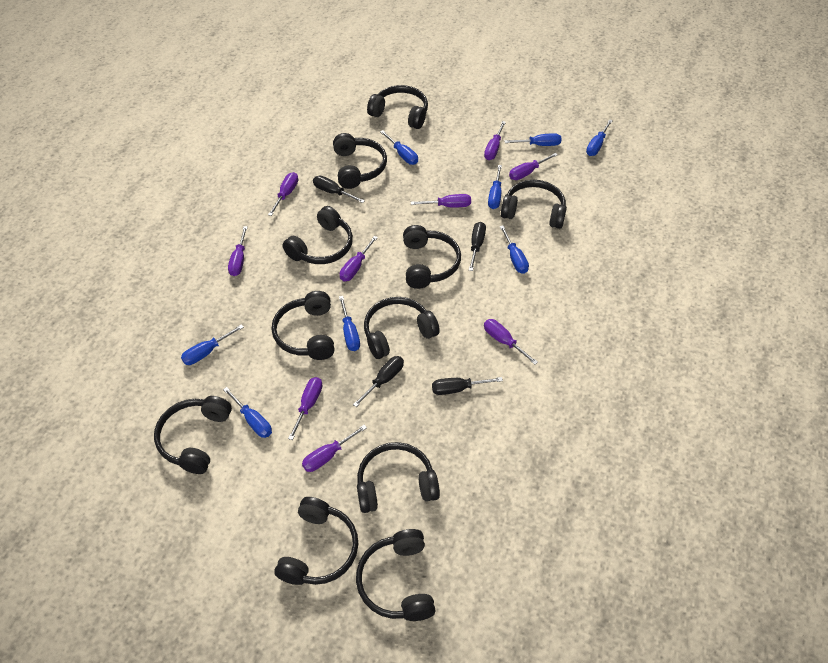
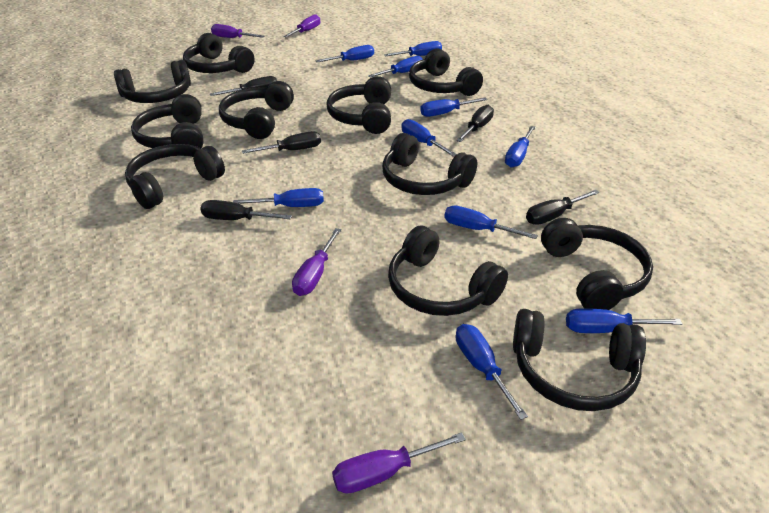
black screwdriver: 4 -> 5
blue screwdriver: 8 -> 10
purple screwdriver: 9 -> 4

